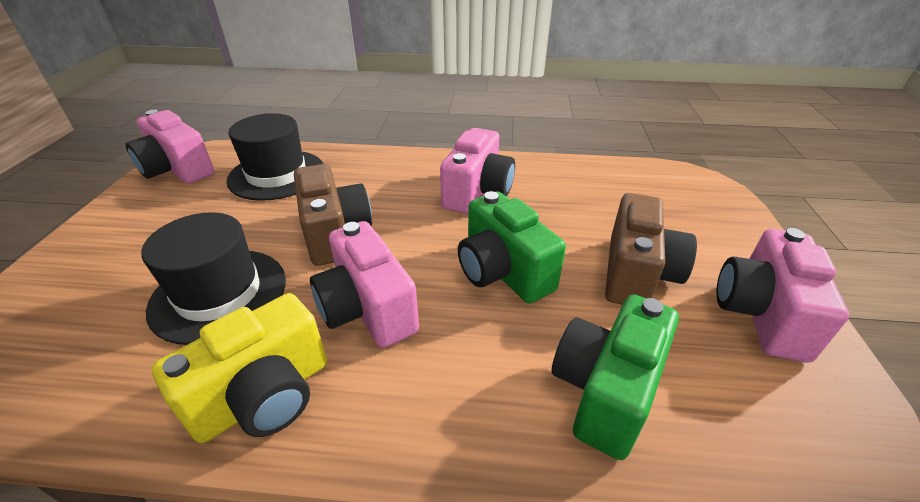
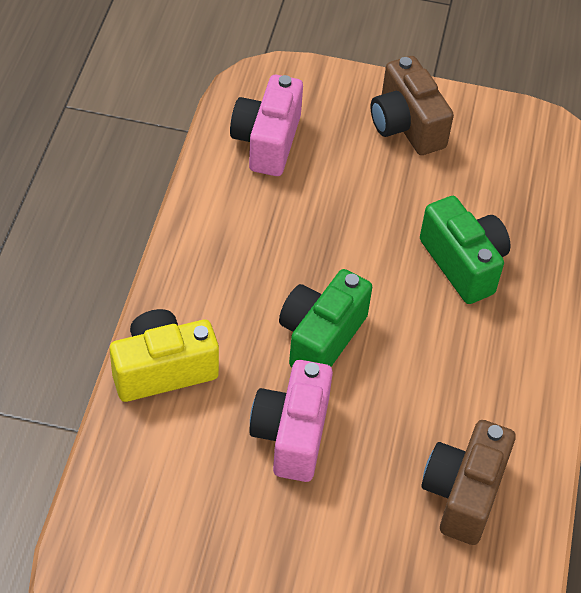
black hat: 2 -> 0
pink camera: 4 -> 2

